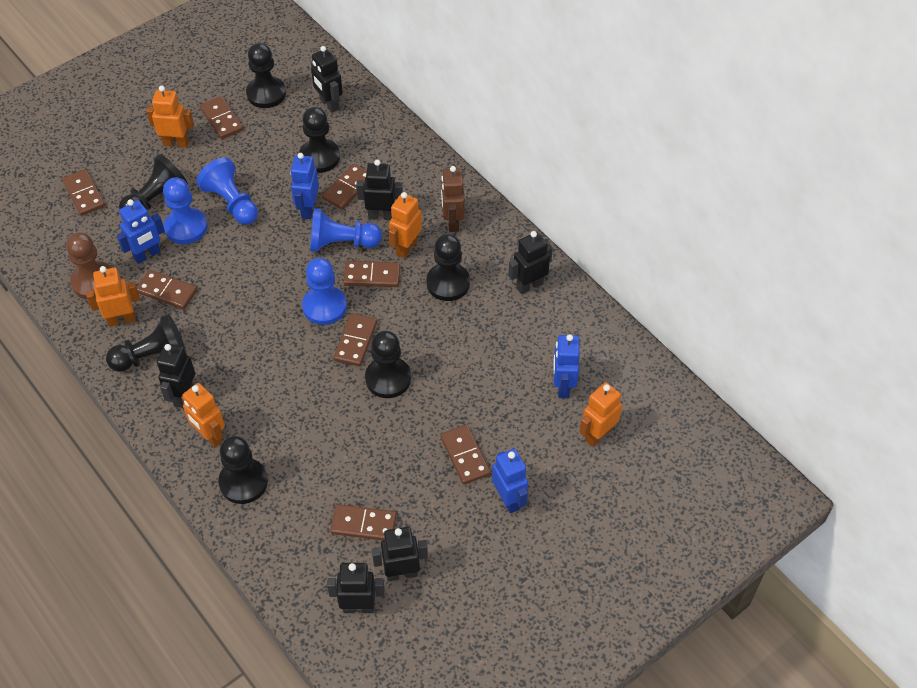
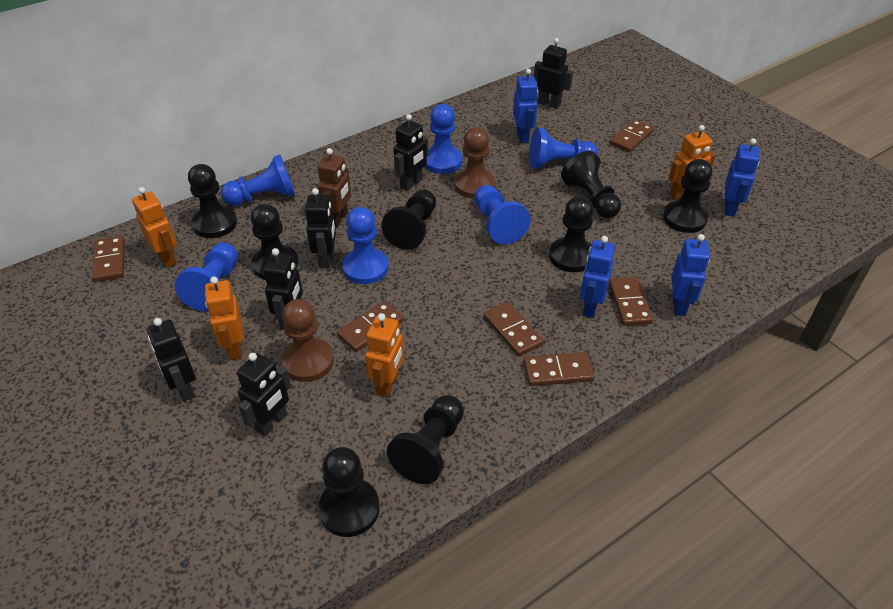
black pawn: 7 -> 8
blue pawn: 4 -> 6
brown domino: 8 -> 6
brown pawn: 1 -> 2
orange robot: 5 -> 4

